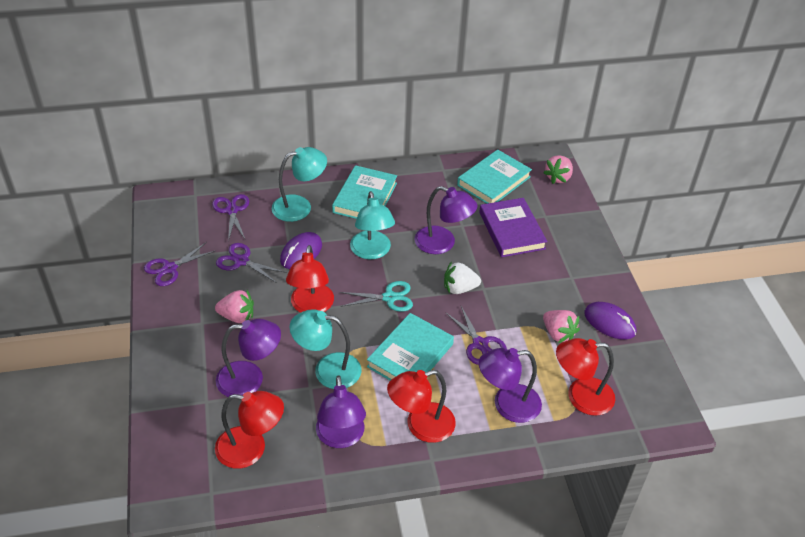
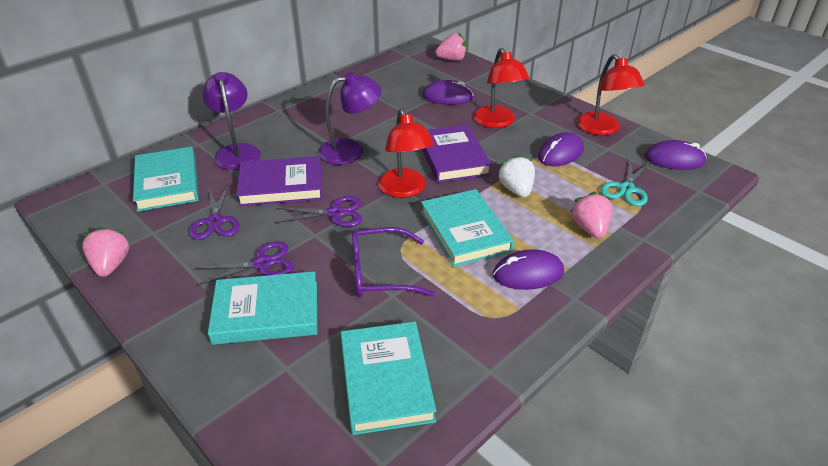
purple book: 1 -> 2
purple glasses: 0 -> 1
purple lamp: 4 -> 2
purple mouse: 2 -> 4
purple scissors: 4 -> 3
red lamp: 4 -> 3
turquoise book: 3 -> 4
turquoise lamp: 3 -> 0

